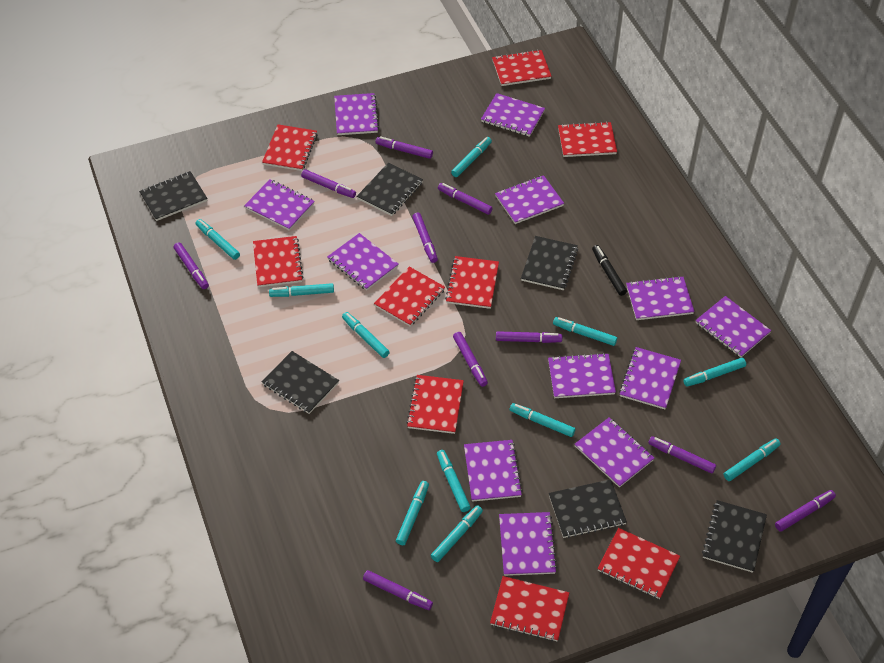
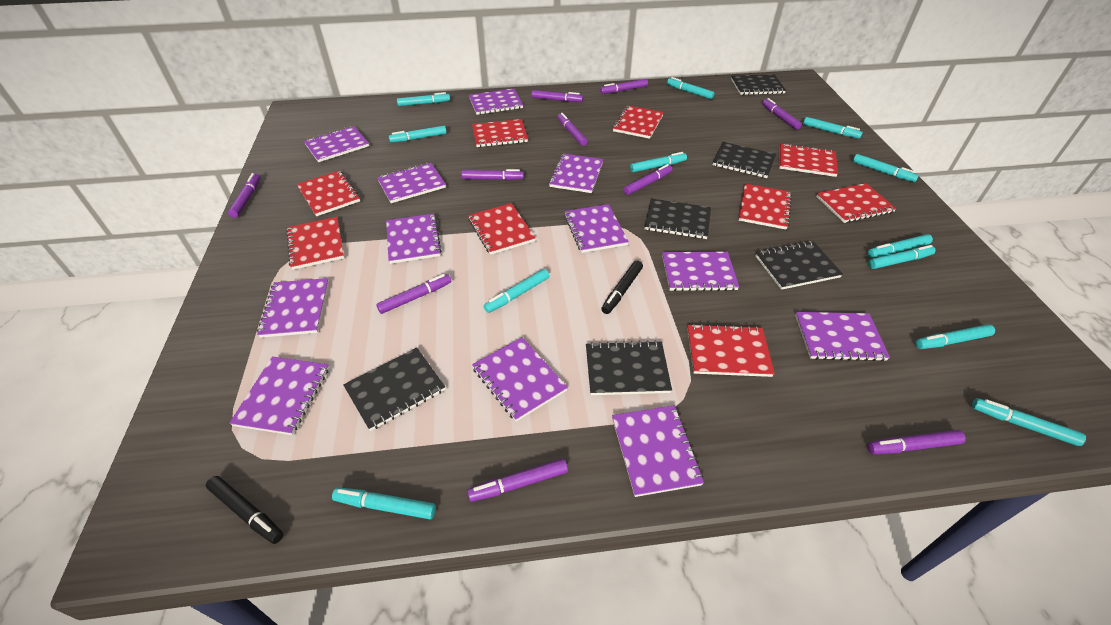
black marker: 1 -> 2
turquoise marker: 11 -> 12

